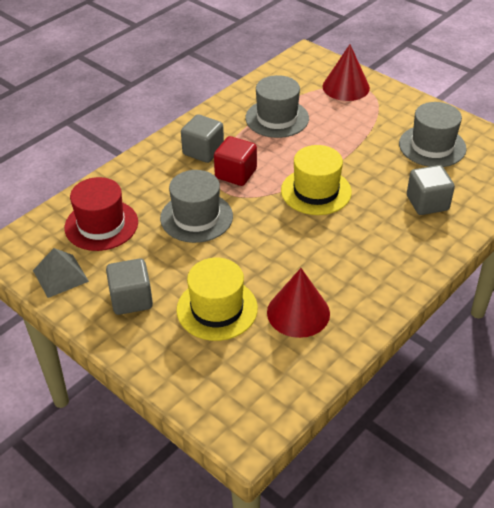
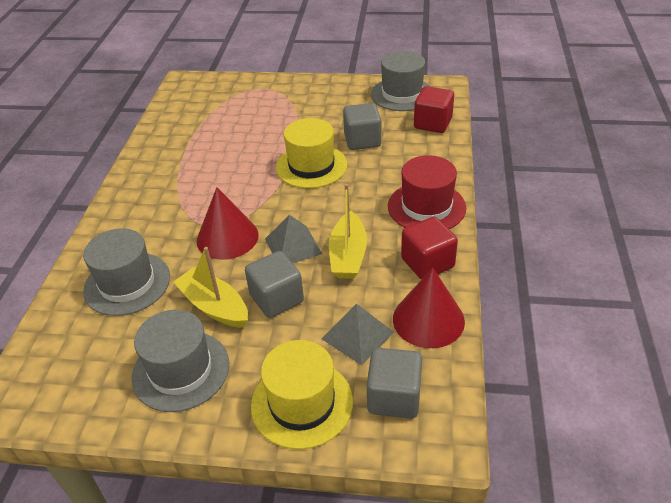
grey pyramid: 1 -> 2
red cube: 1 -> 2
yellow boat: 0 -> 2

